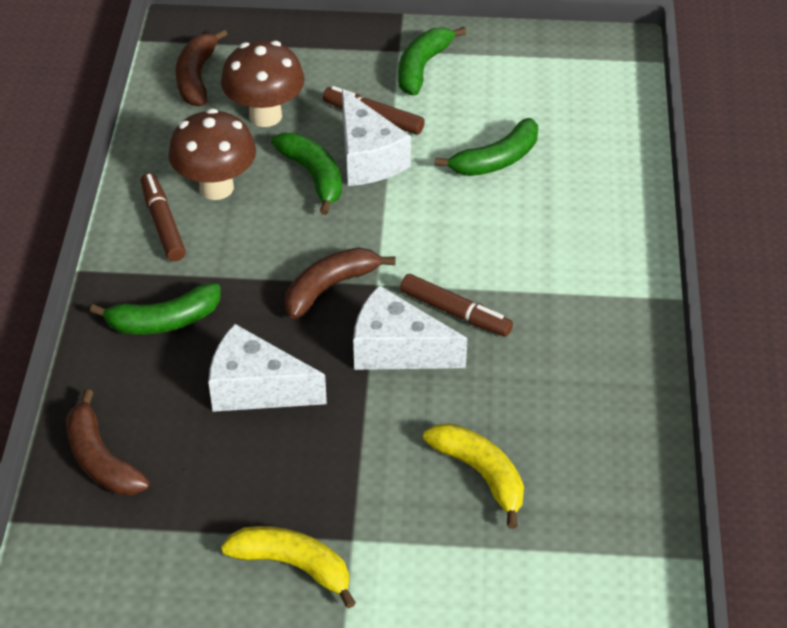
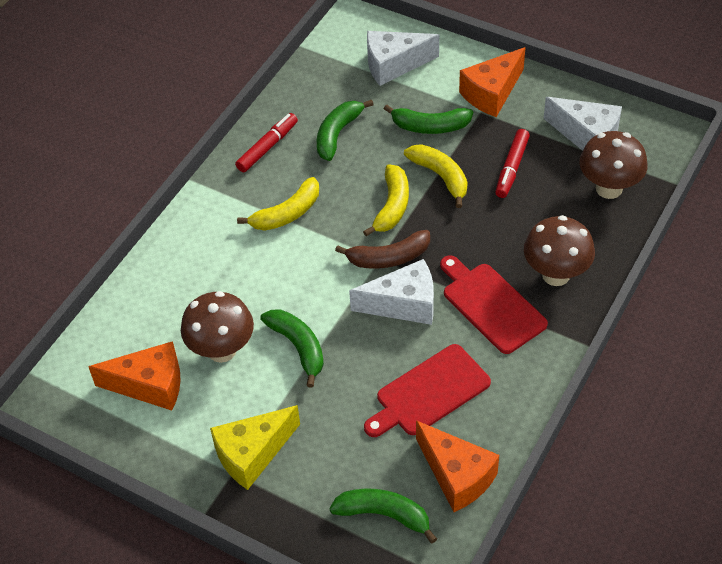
brown banana: 3 -> 1
brown marker: 3 -> 0
brown mushroom: 2 -> 3
orange cheese: 0 -> 3
red cutting board: 0 -> 2
red marker: 0 -> 2
yellow banana: 2 -> 3
yellow cheese: 0 -> 1

